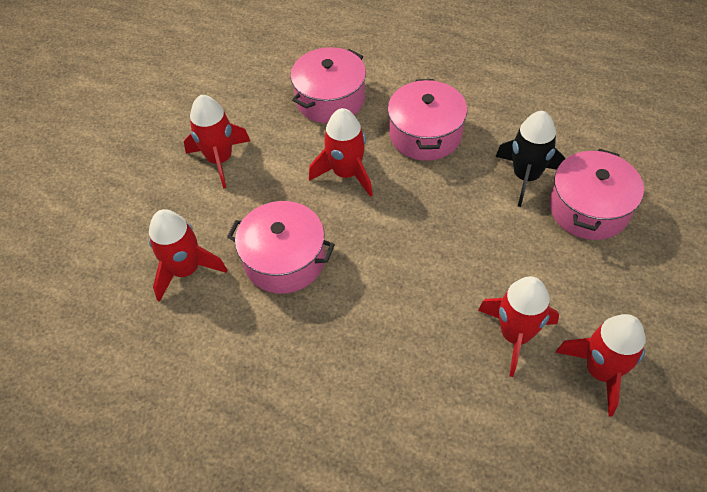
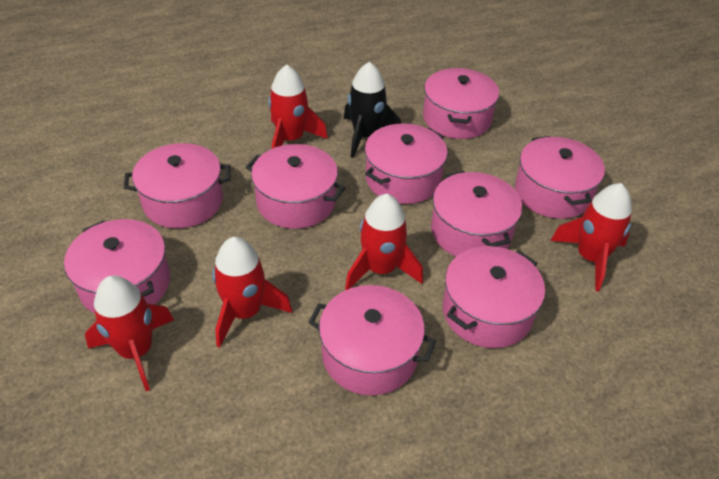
pink pot: 4 -> 9

